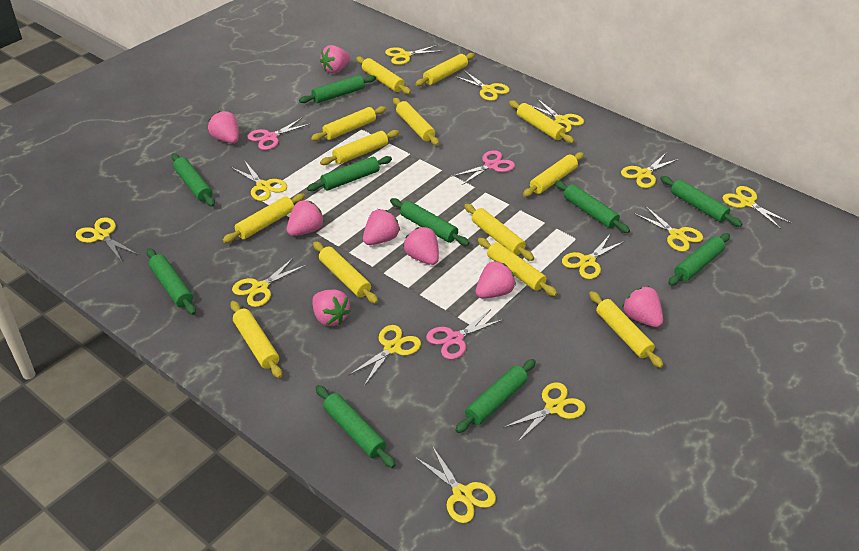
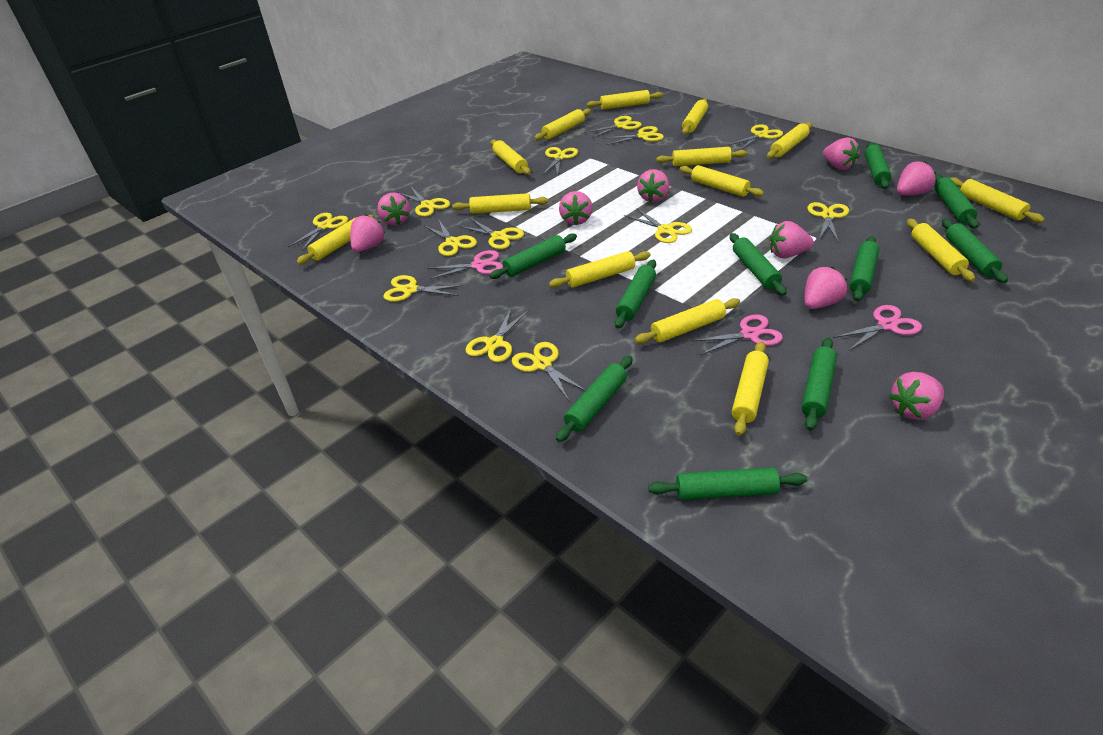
pink strawberry: 8 -> 9
yellow rolling pin: 13 -> 14

